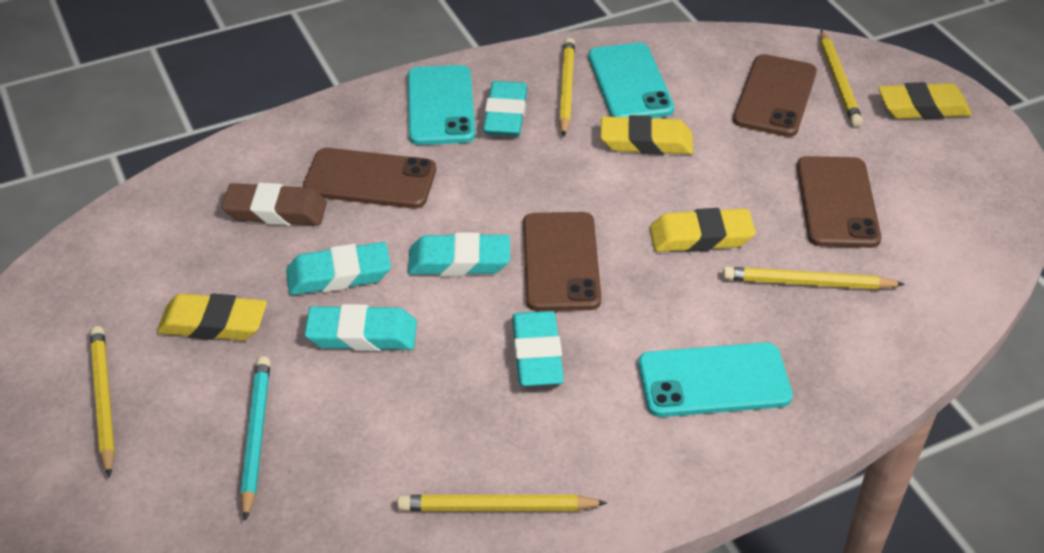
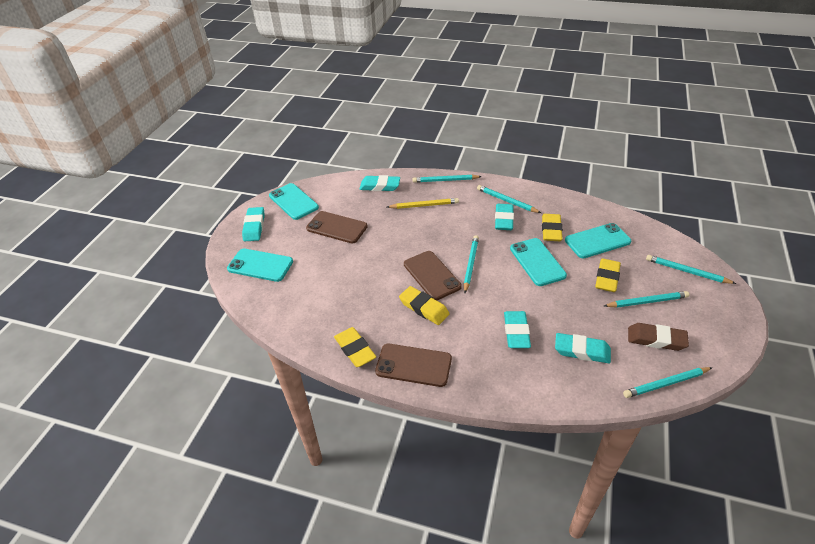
brown phone: 4 -> 3
turquoise pencil: 1 -> 6
turquoise phone: 3 -> 4
yellow pencil: 5 -> 1

